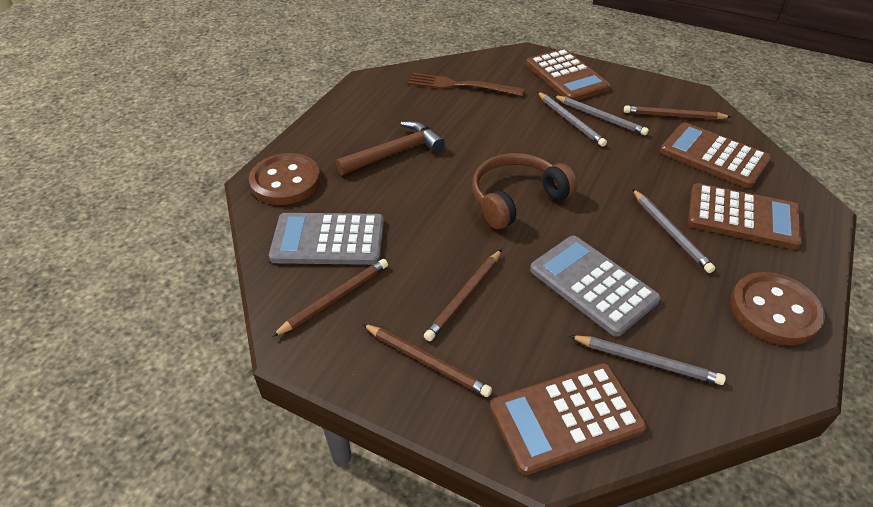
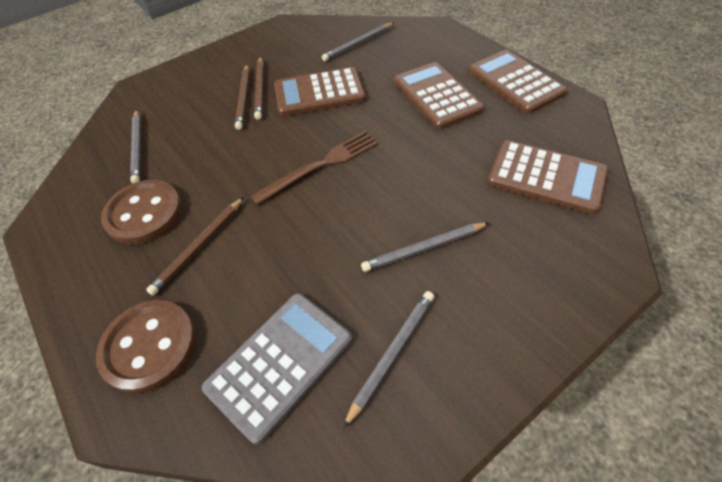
brown hammer: 1 -> 0
brown headphones: 1 -> 0
brown pencil: 4 -> 3
grey calculator: 2 -> 1

